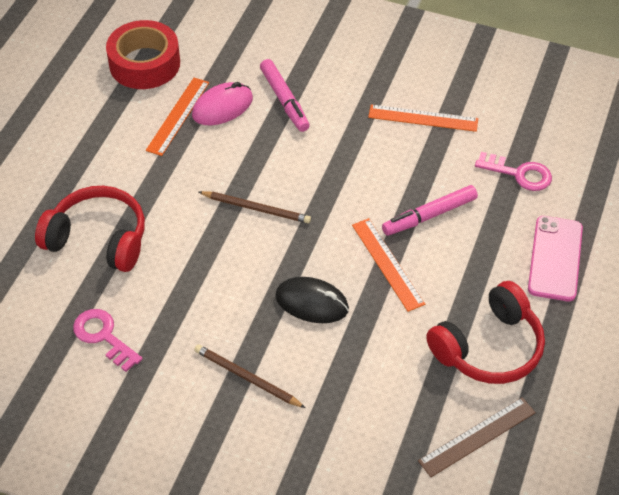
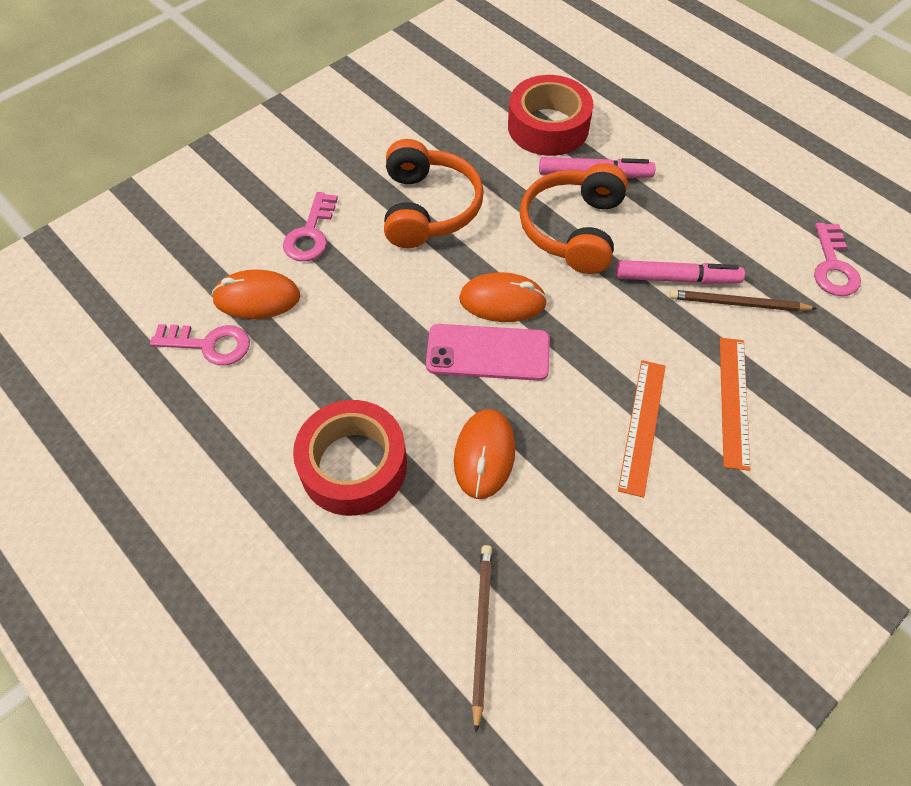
black mouse: 1 -> 0
brown ruler: 1 -> 0
orange headphones: 0 -> 2
orange mouse: 0 -> 3
orange ruler: 3 -> 2
pink key: 2 -> 3
pink mouse: 1 -> 0
red headphones: 2 -> 0
red tape: 1 -> 2

